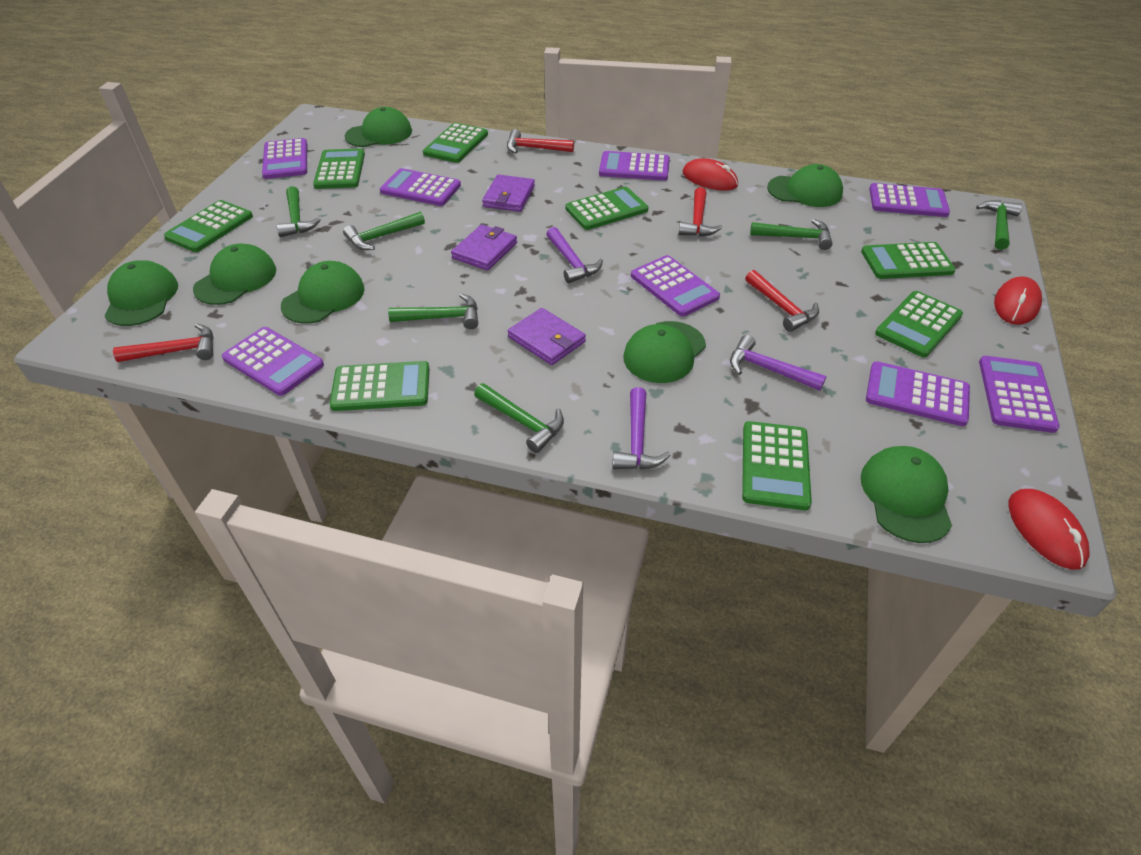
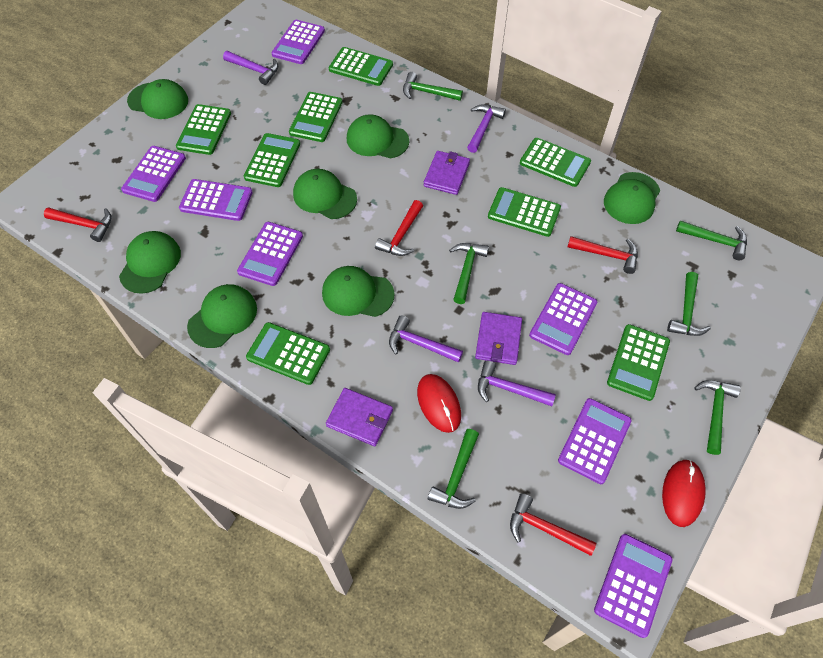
purple calculator: 8 -> 7
purple hammer: 3 -> 4
red mouse: 3 -> 2

